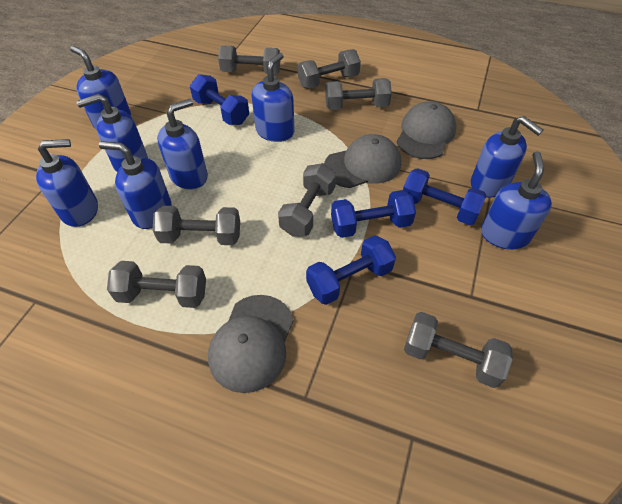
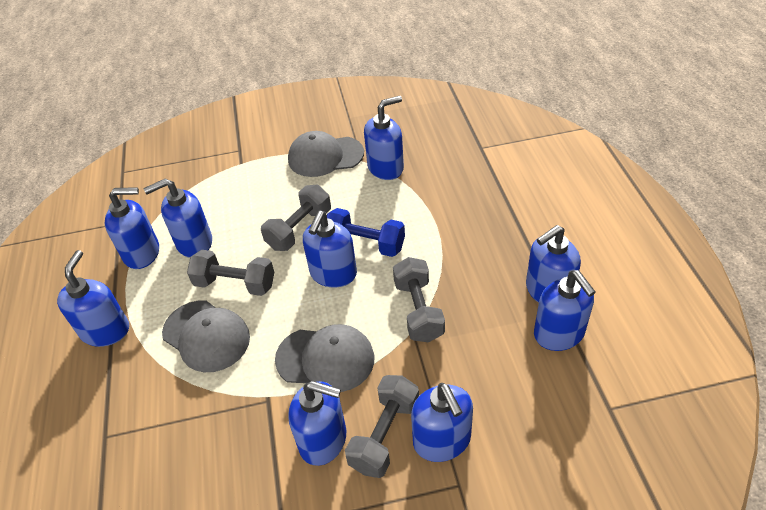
blue dumbbell: 4 -> 1
blue soap dispenser: 8 -> 9
grey dumbbell: 7 -> 4

